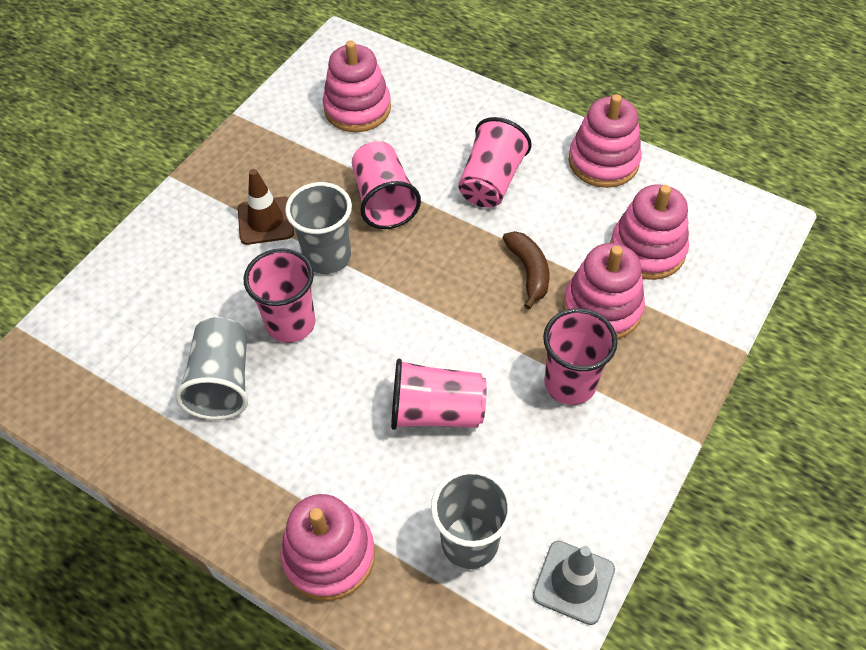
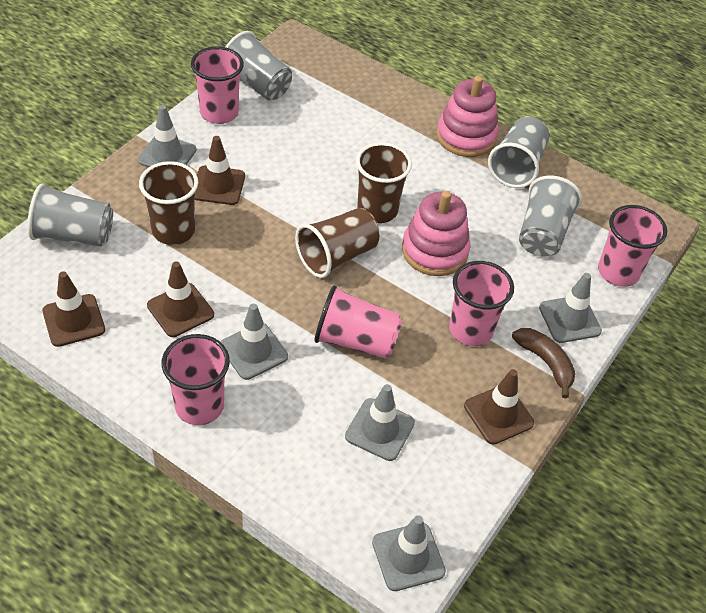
brown cup: 0 -> 3
brown traffic cone: 1 -> 4
grey cup: 3 -> 4
grey traffic cone: 1 -> 5
pink stacking toy: 5 -> 2

